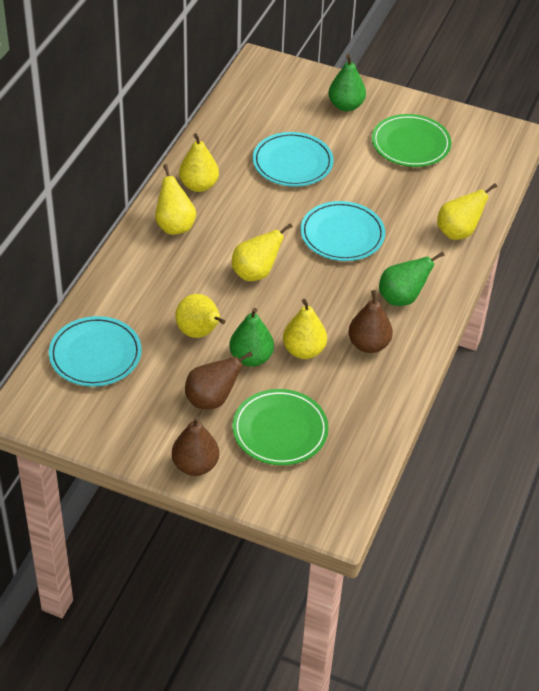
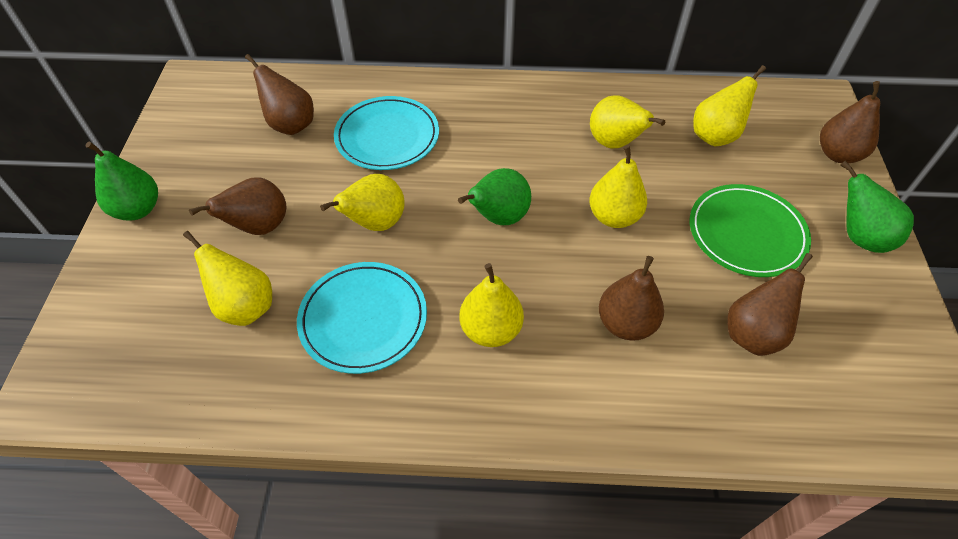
brown pear: 3 -> 5
green plate: 2 -> 1
turquoise plate: 3 -> 2

